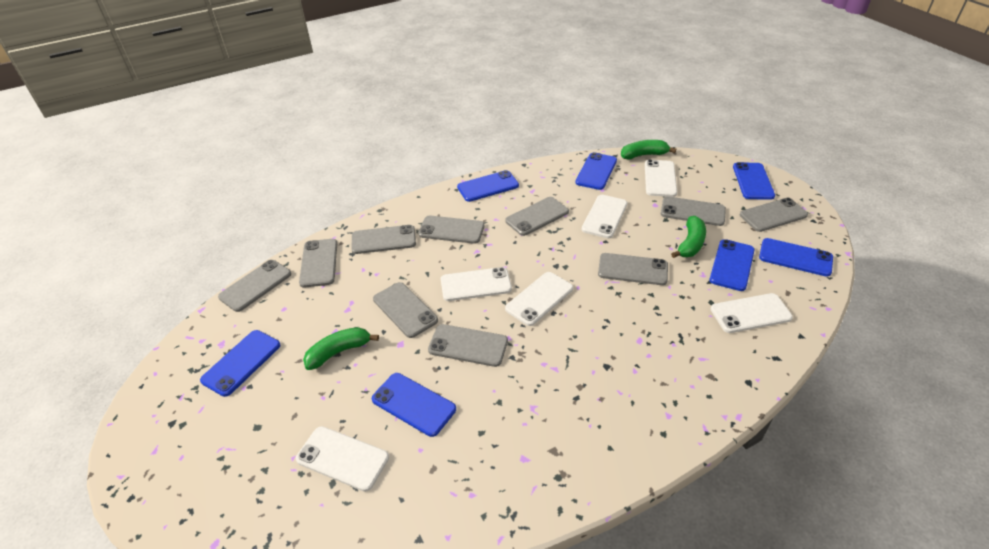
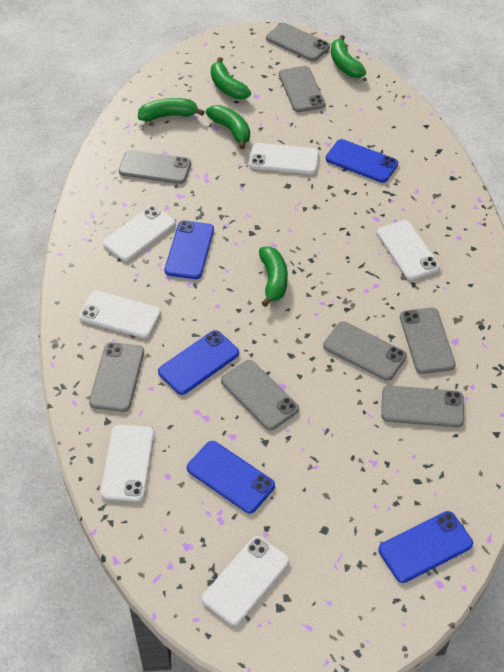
blue phone: 7 -> 5
green banana: 3 -> 5
grey phone: 10 -> 8

